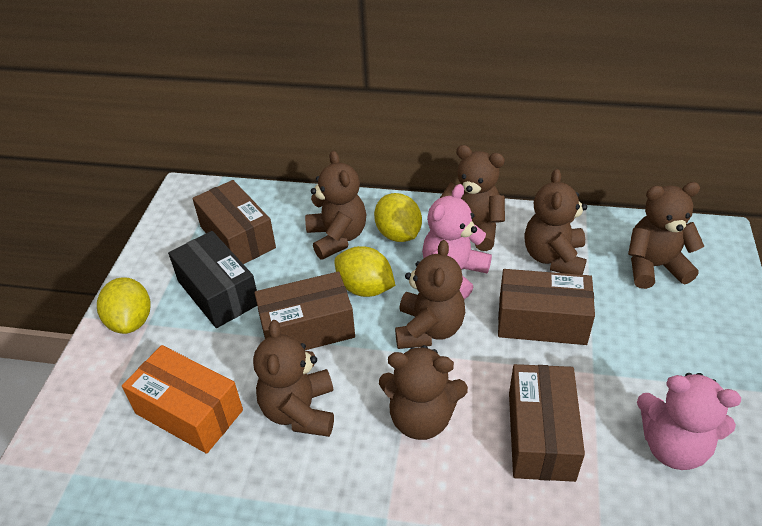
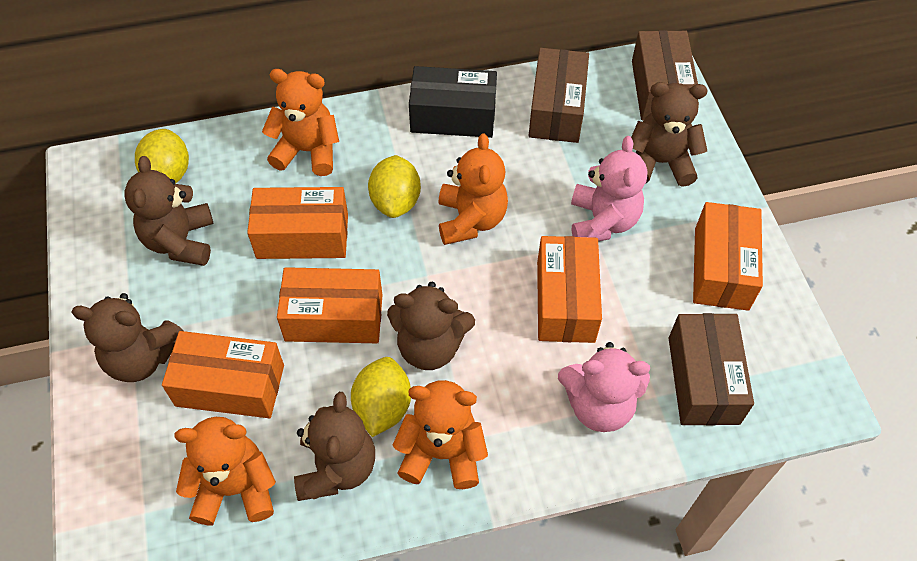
brown box: 4 -> 3
brown teddy bear: 7 -> 5
orange box: 1 -> 5
orange teddy bear: 0 -> 4

